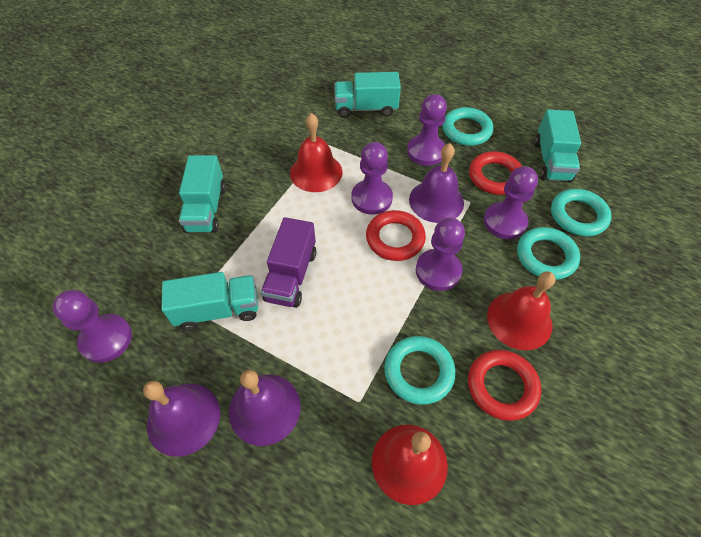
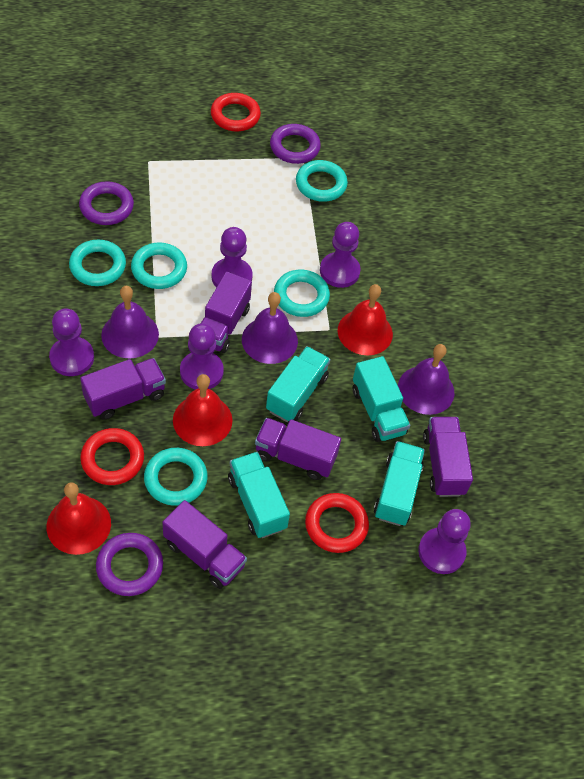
purple ring: 0 -> 3
purple truck: 1 -> 5
turquoise ring: 4 -> 5

